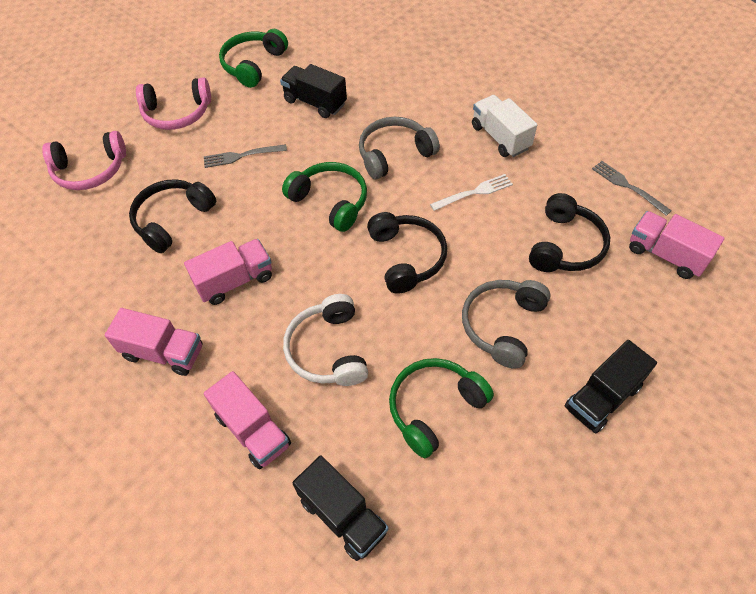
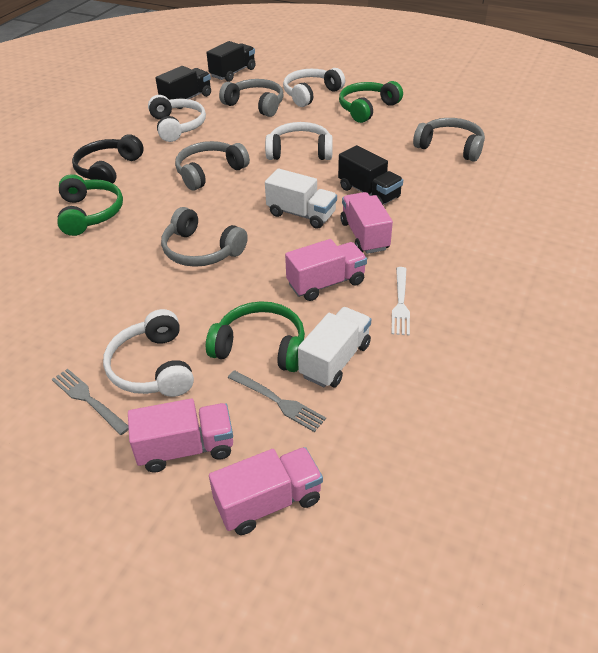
black headphones: 3 -> 1
grey headphones: 2 -> 4
pink headphones: 2 -> 0
white headphones: 1 -> 4
white truck: 1 -> 2

